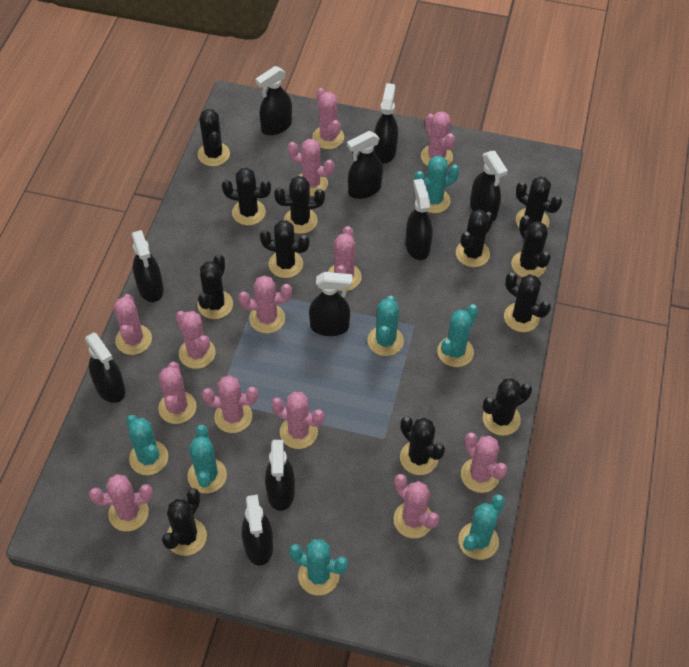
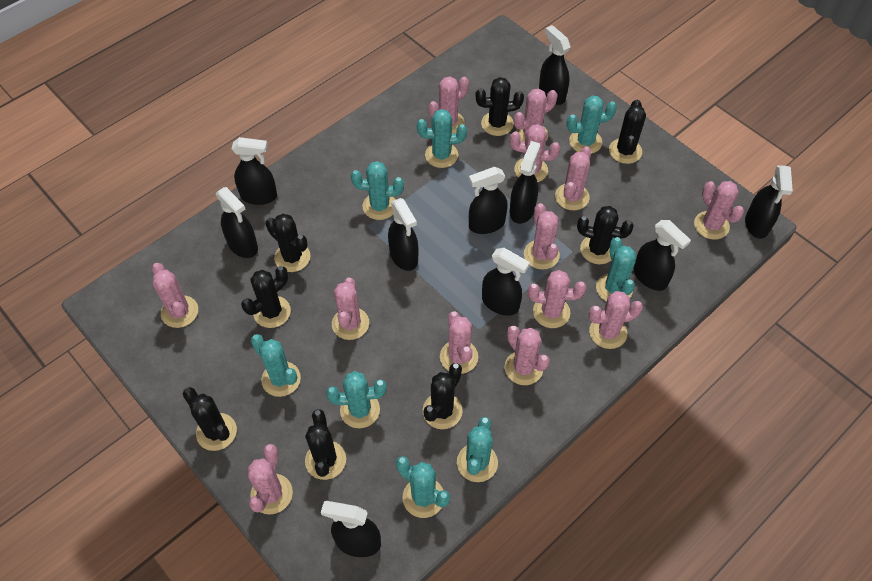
black cactus: 12 -> 8
turquoise cactus: 7 -> 8

